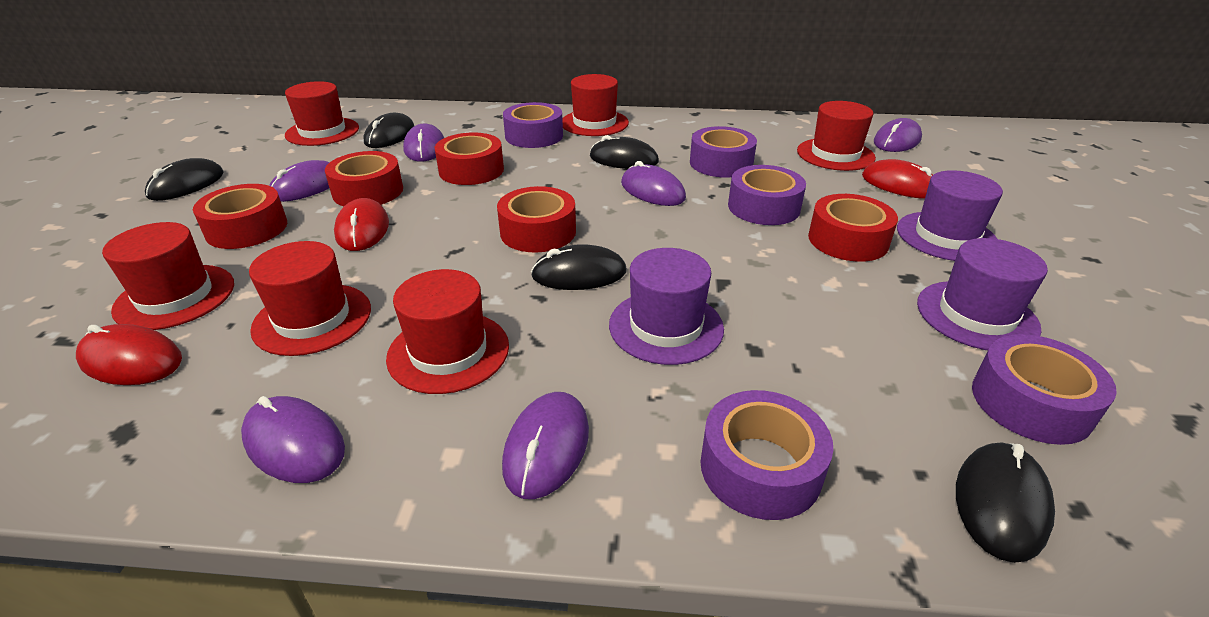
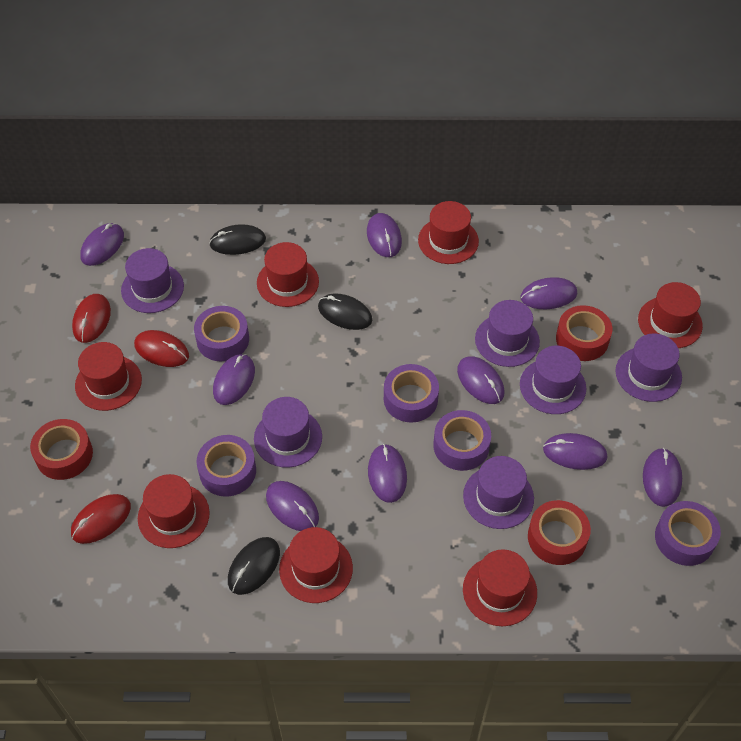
black mouse: 5 -> 3
purple hat: 3 -> 6
purple mouse: 6 -> 9
red hat: 6 -> 7
red tape: 5 -> 3

